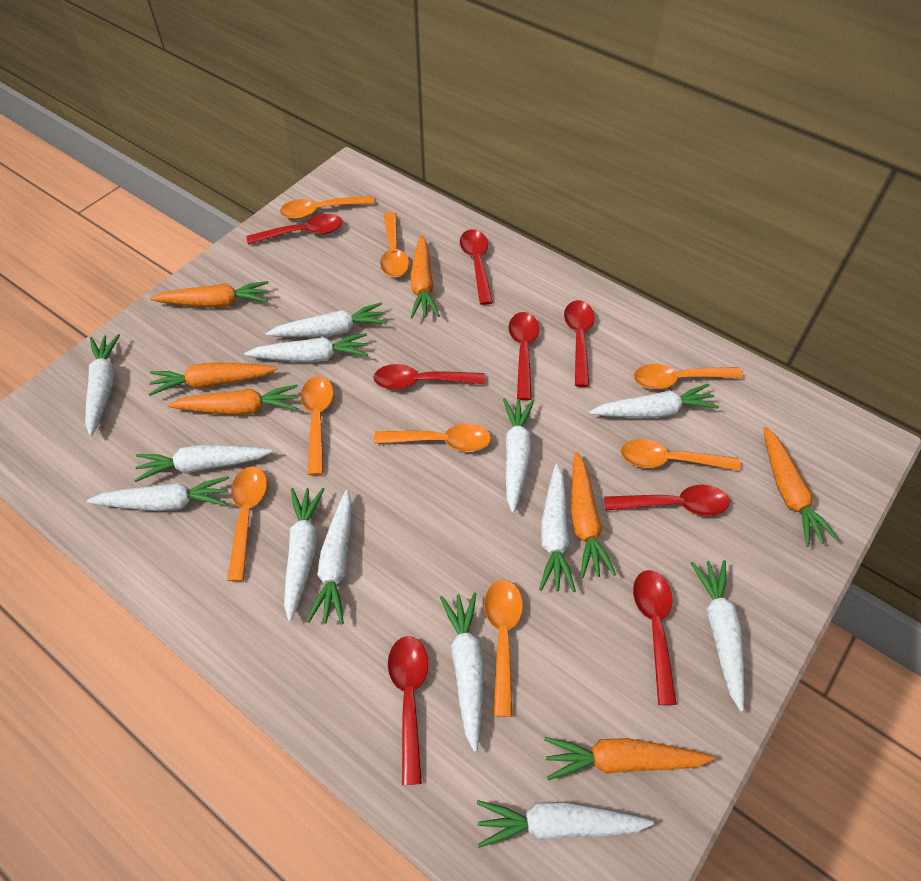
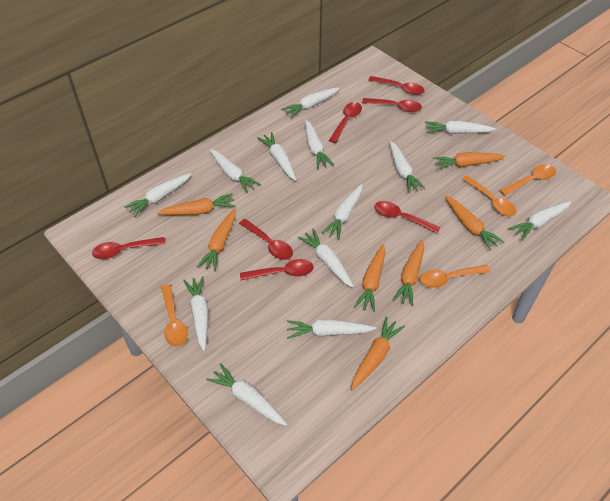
orange spoon: 8 -> 4
red spoon: 8 -> 7

